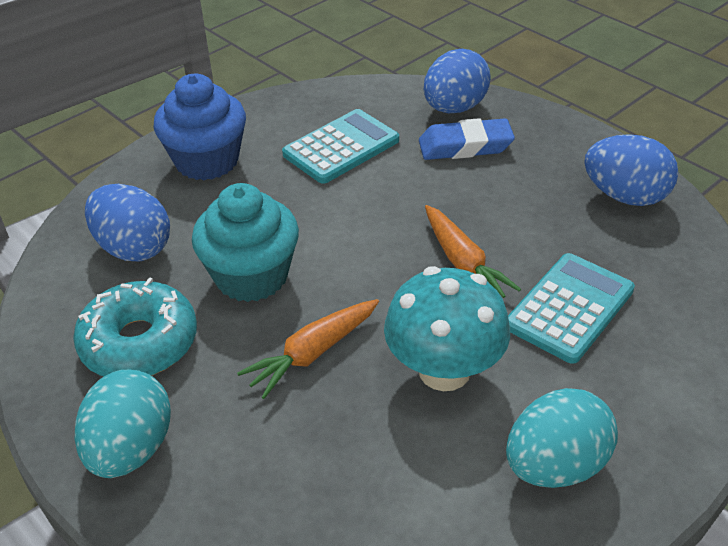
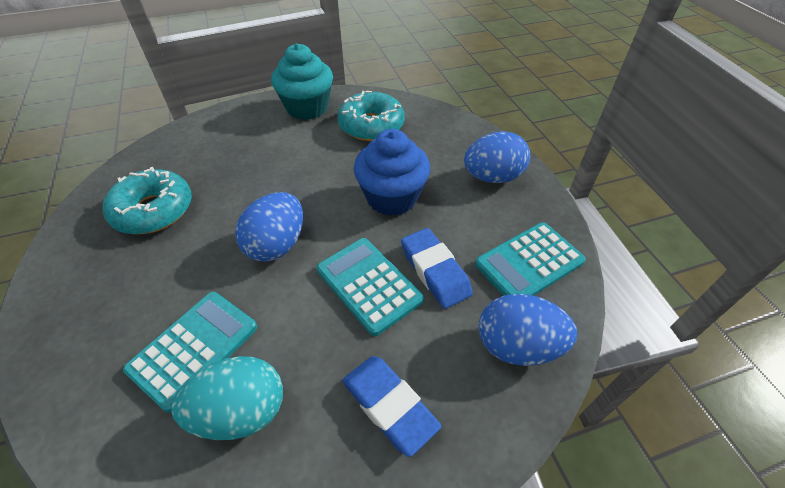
blue eraser: 1 -> 2
orange carrot: 2 -> 0
turquoise calculator: 2 -> 3
turquoise donut: 1 -> 2
turquoise egg: 2 -> 1
turquoise mushroom: 1 -> 0

